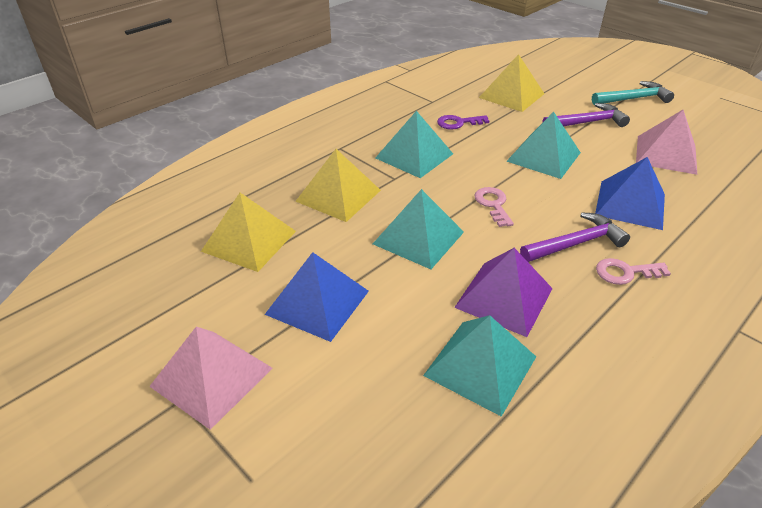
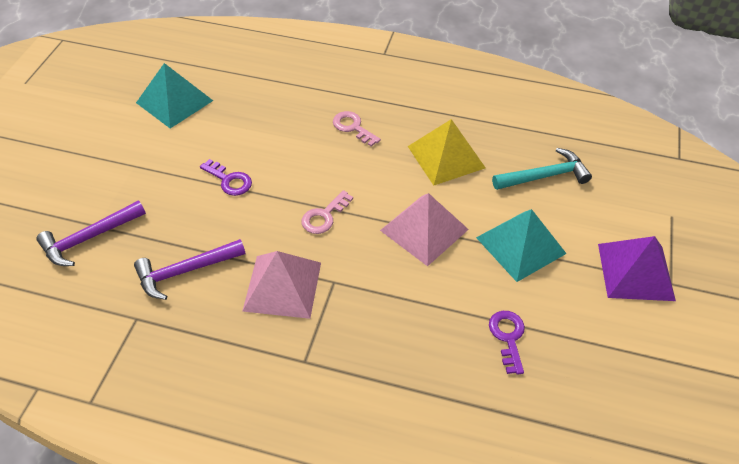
blue pyramid: 2 -> 0
purple key: 1 -> 2
turquoise pyramid: 4 -> 2
yellow pyramid: 3 -> 1

